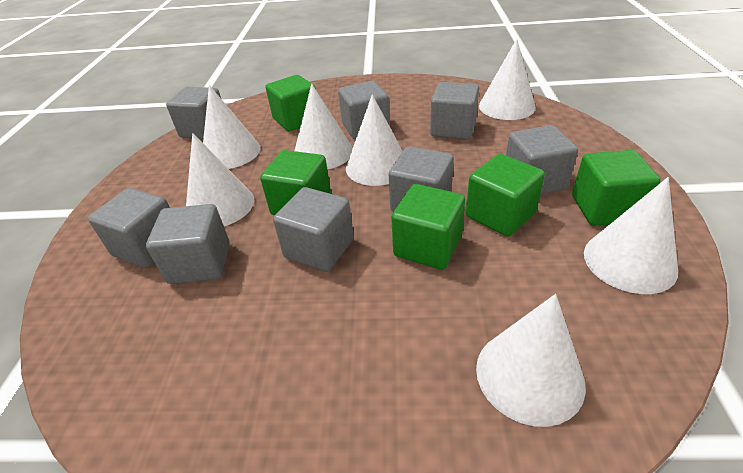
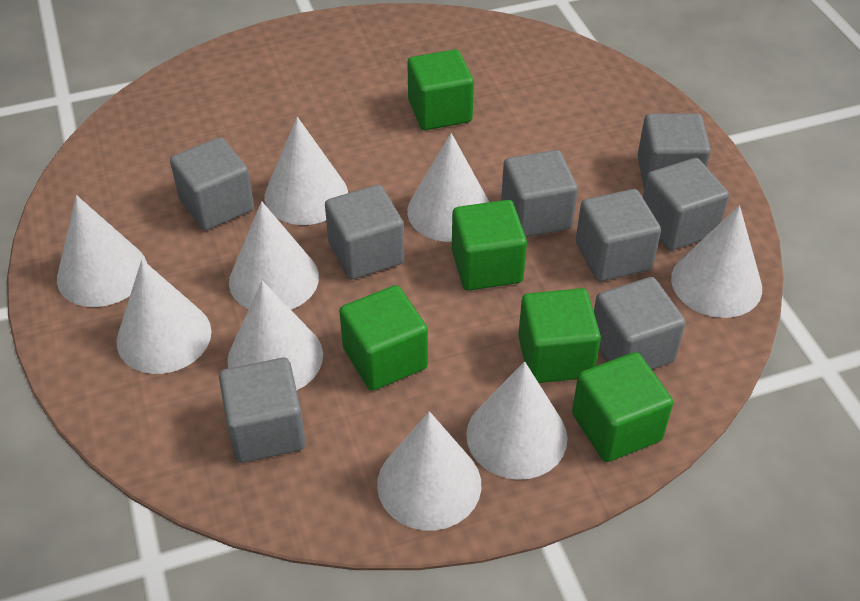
white cone: 7 -> 9

